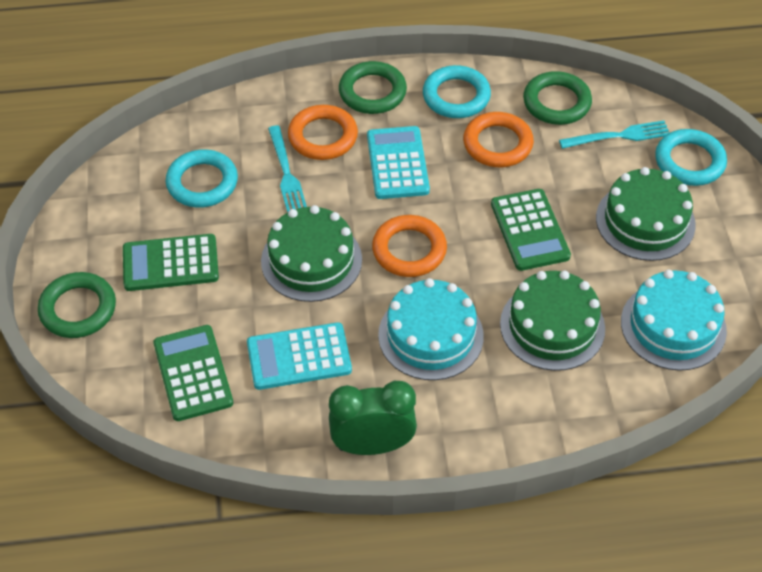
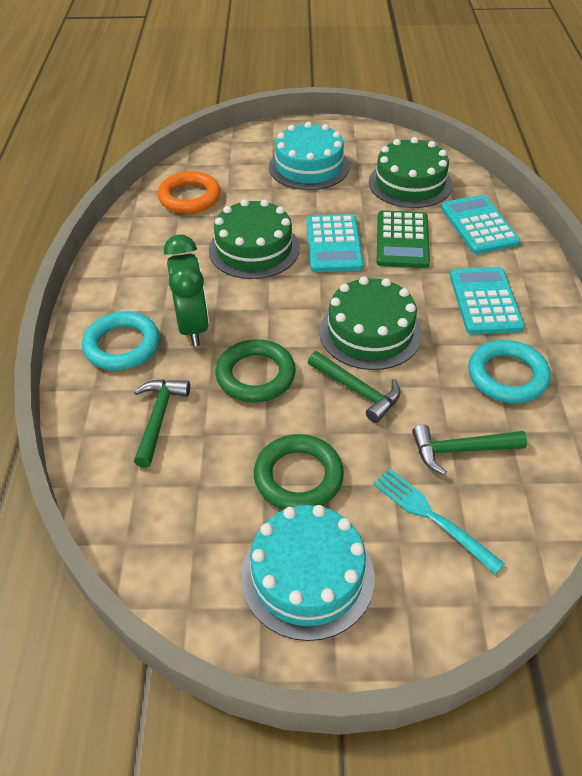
green calculator: 3 -> 1
green hammer: 0 -> 3
green ring: 3 -> 2
orange ring: 3 -> 1
turquoise calculator: 2 -> 3
turquoise fork: 2 -> 1
turquoise ring: 3 -> 2

